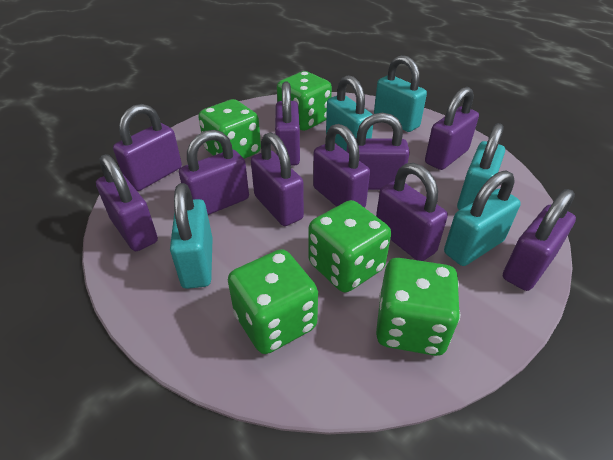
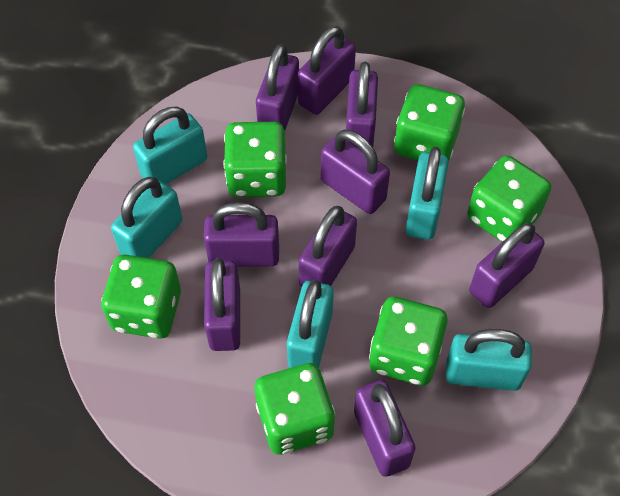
green dice: 5 -> 6
purple padlock: 10 -> 9

